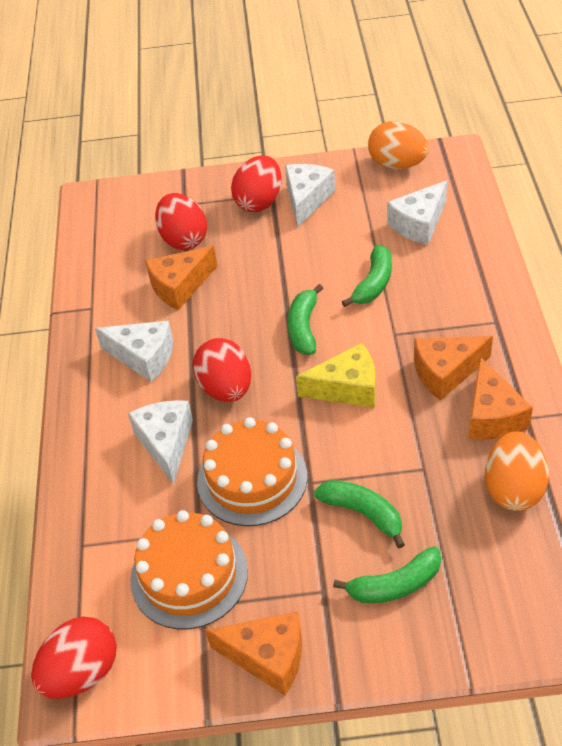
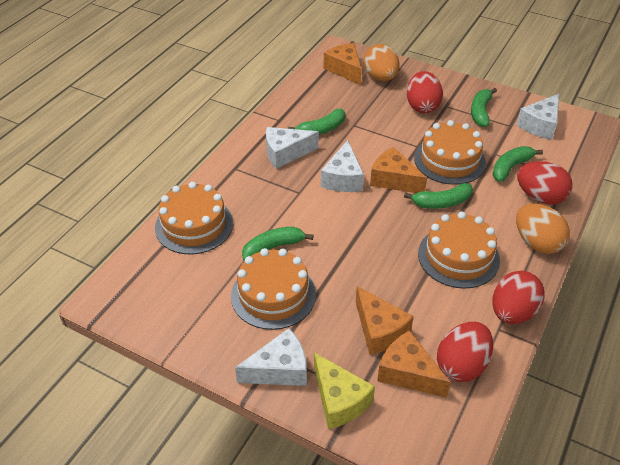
green banana: 4 -> 5
orange cake: 2 -> 4

